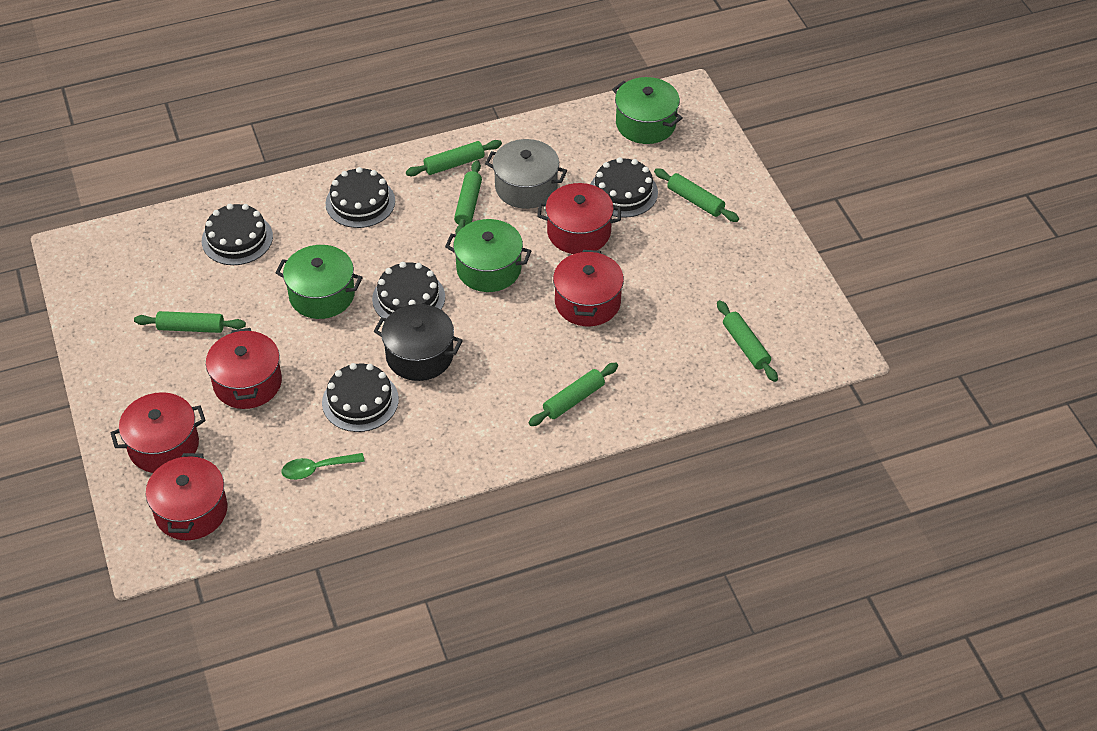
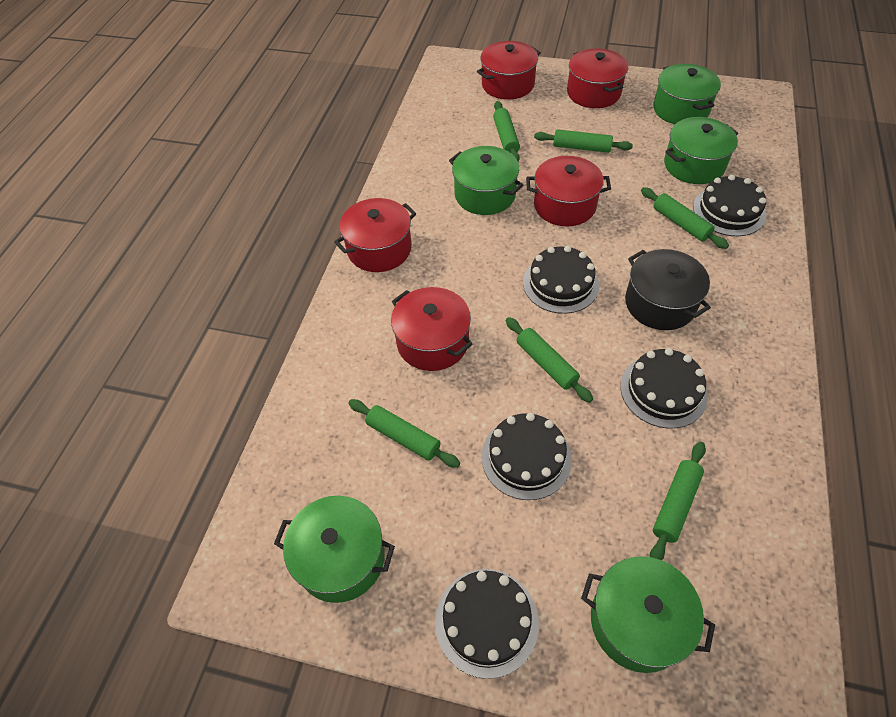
green pot: 3 -> 5
green spoon: 1 -> 0
grey pot: 1 -> 0

